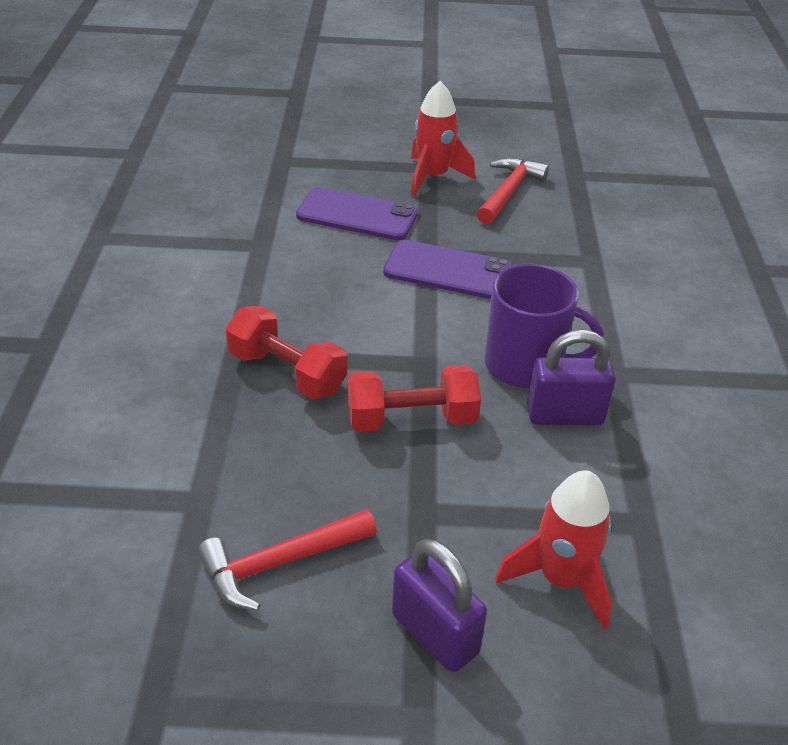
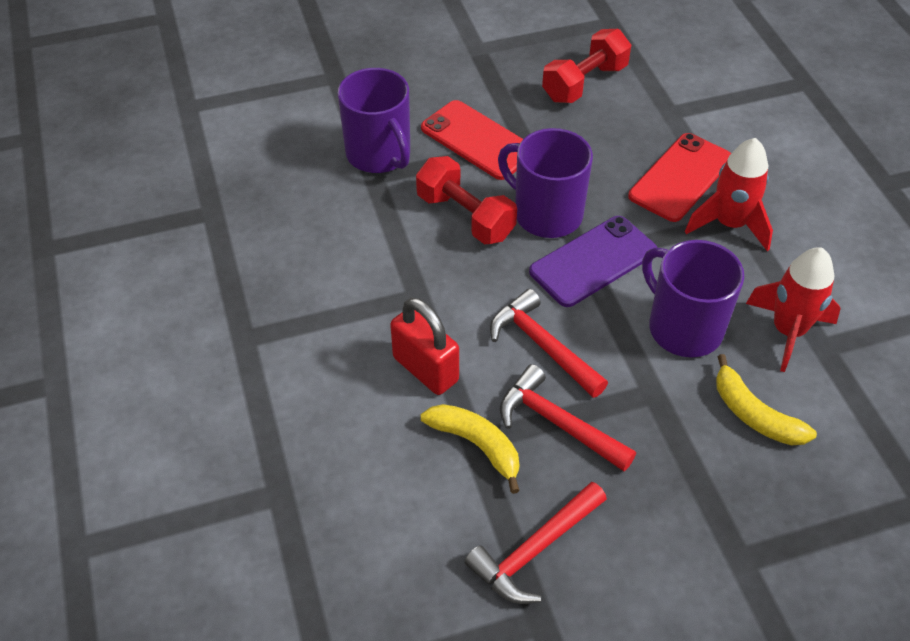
purple mug: 1 -> 3
purple padlock: 2 -> 0
purple phone: 2 -> 1
red hammer: 2 -> 3
red padlock: 0 -> 1
red phone: 0 -> 2
yellow banana: 0 -> 2

